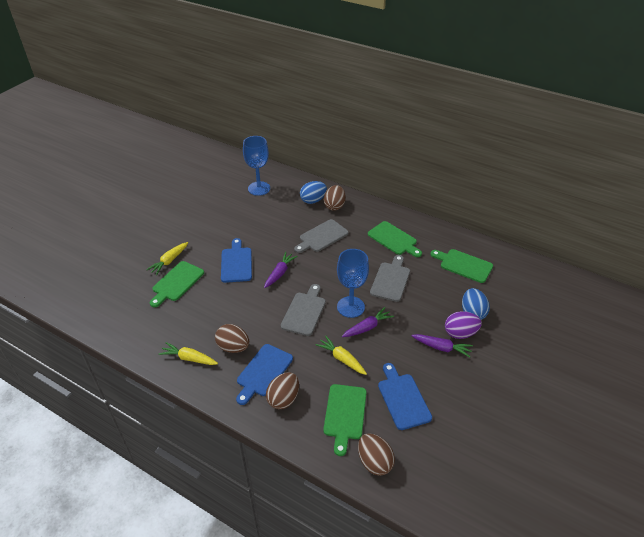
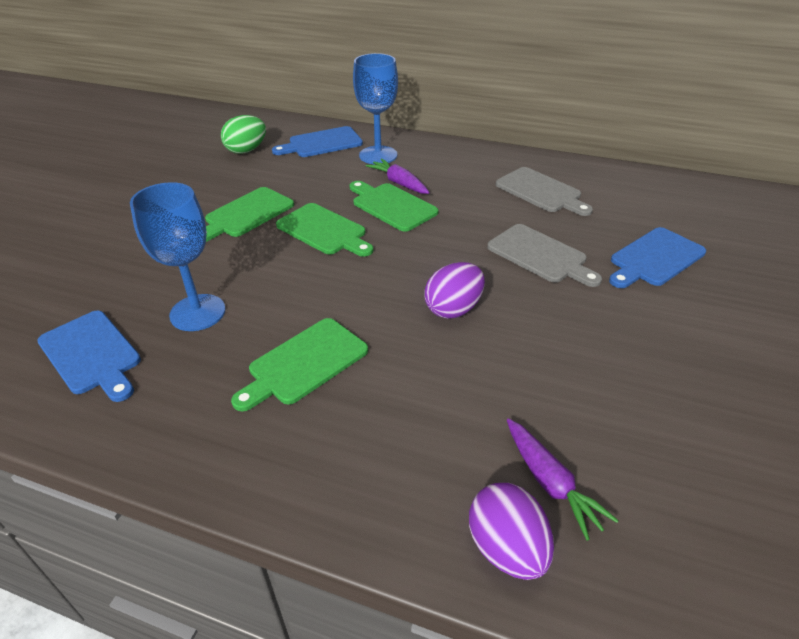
blue egg: 2 -> 0
brown egg: 4 -> 0
green egg: 0 -> 1
grey cutting board: 3 -> 2
purple carrot: 3 -> 2
purple egg: 1 -> 2
yellow carrot: 3 -> 0

